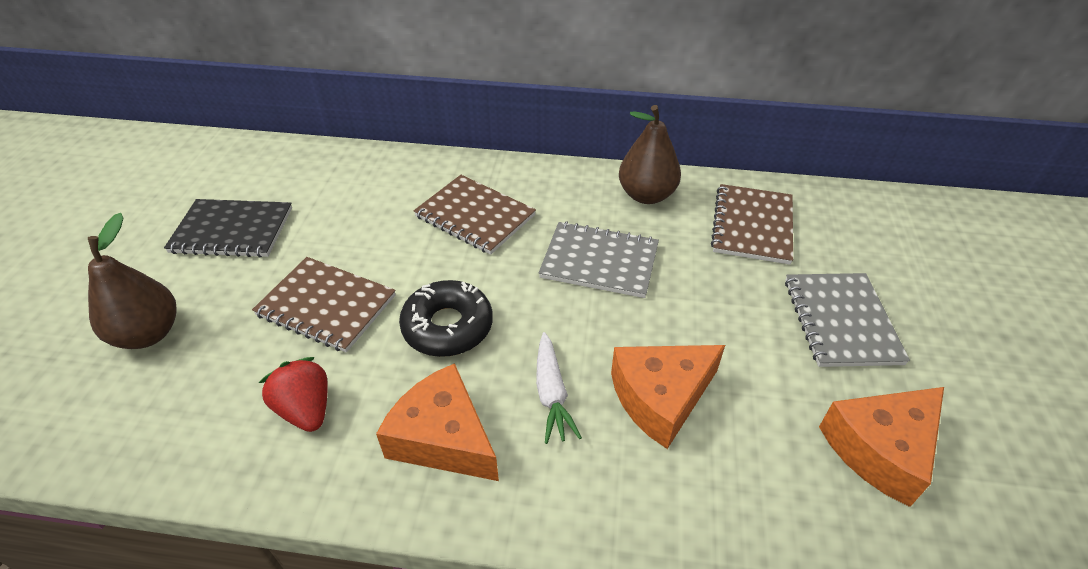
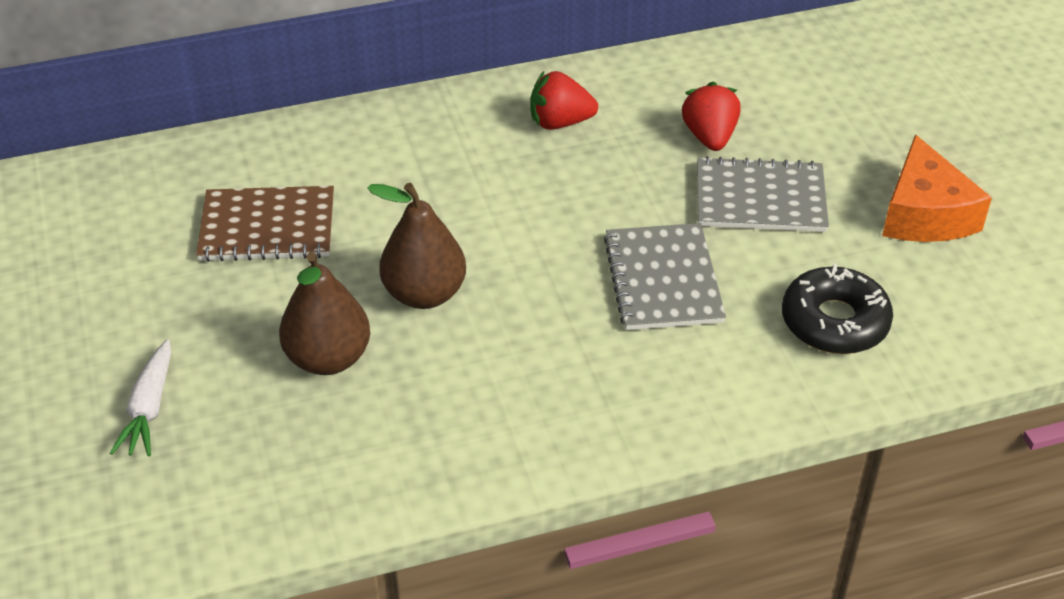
black notebook: 1 -> 0
brown notebook: 3 -> 1
orange cheese: 3 -> 1
red strawberry: 1 -> 2

